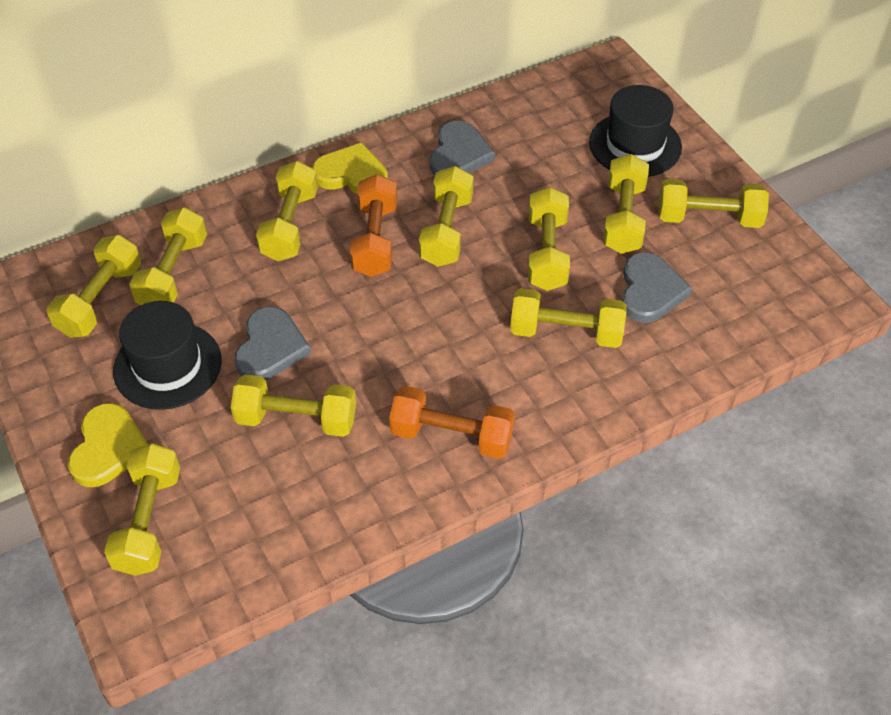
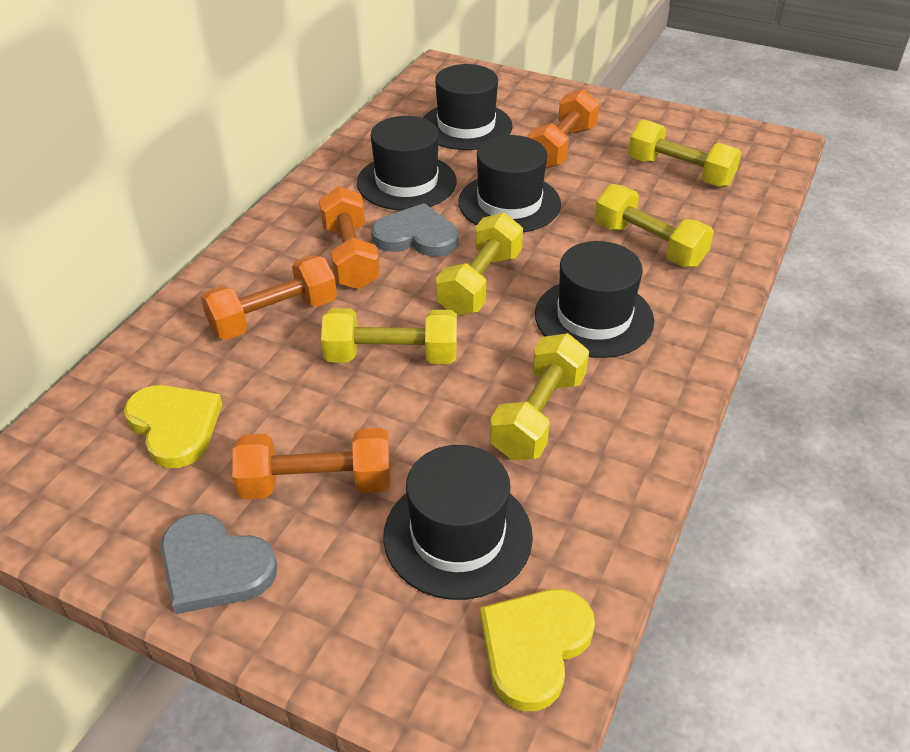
black hat: 2 -> 5
grey heart: 3 -> 2
orange dumbbell: 2 -> 4
yellow dumbbell: 10 -> 5

